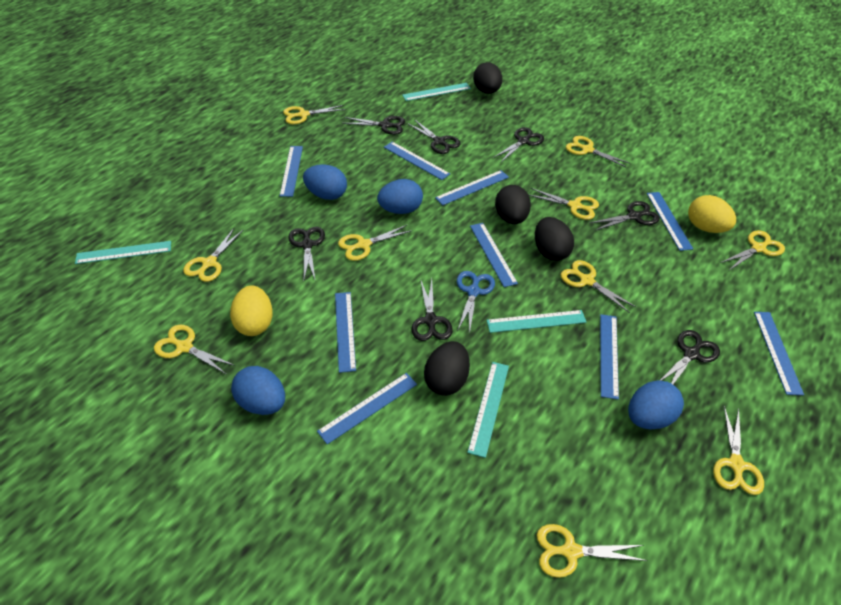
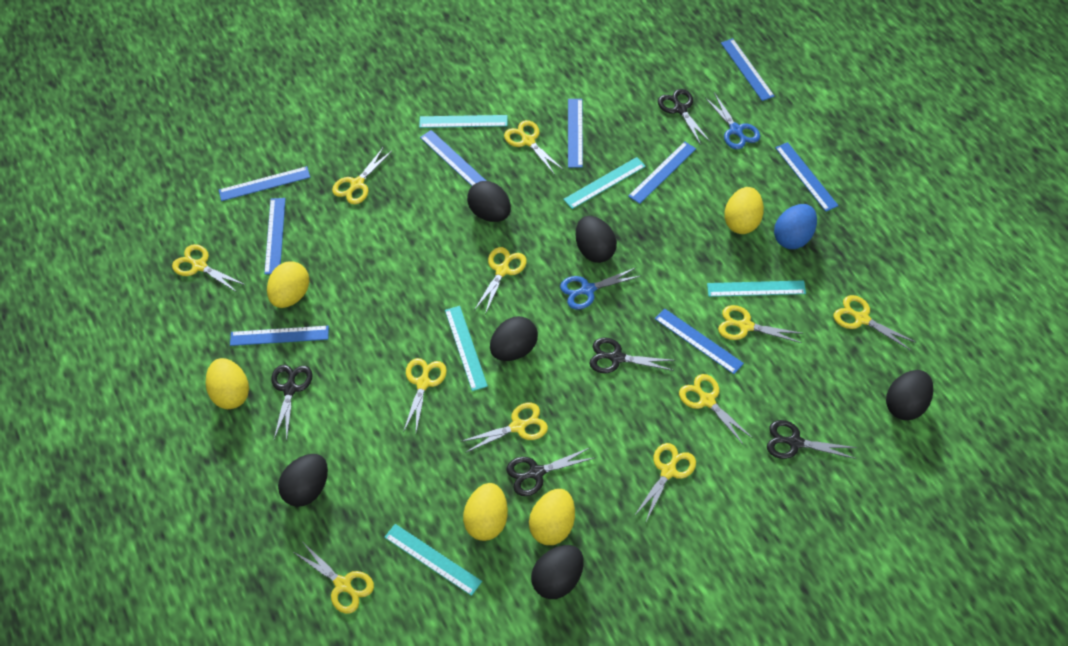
black egg: 4 -> 6
black scissors: 7 -> 5
blue egg: 4 -> 1
blue scissors: 1 -> 2
turquoise ruler: 4 -> 5
yellow egg: 2 -> 5
yellow scissors: 10 -> 11

